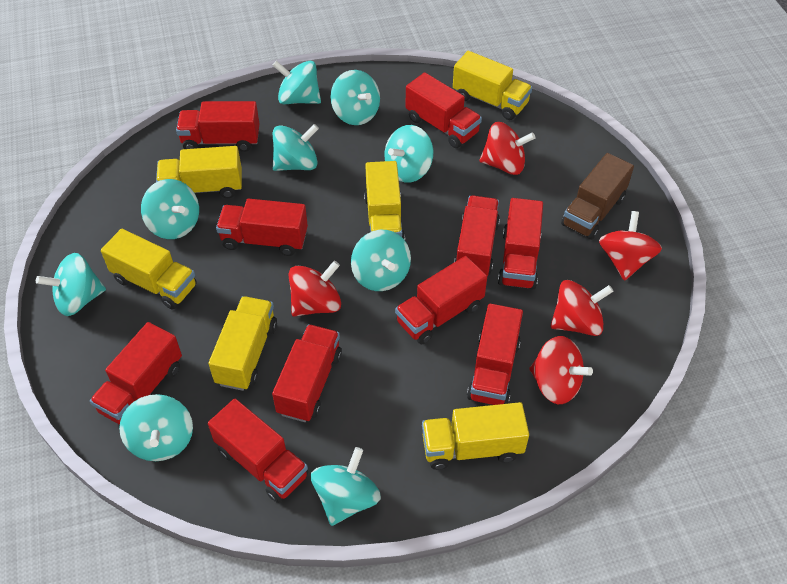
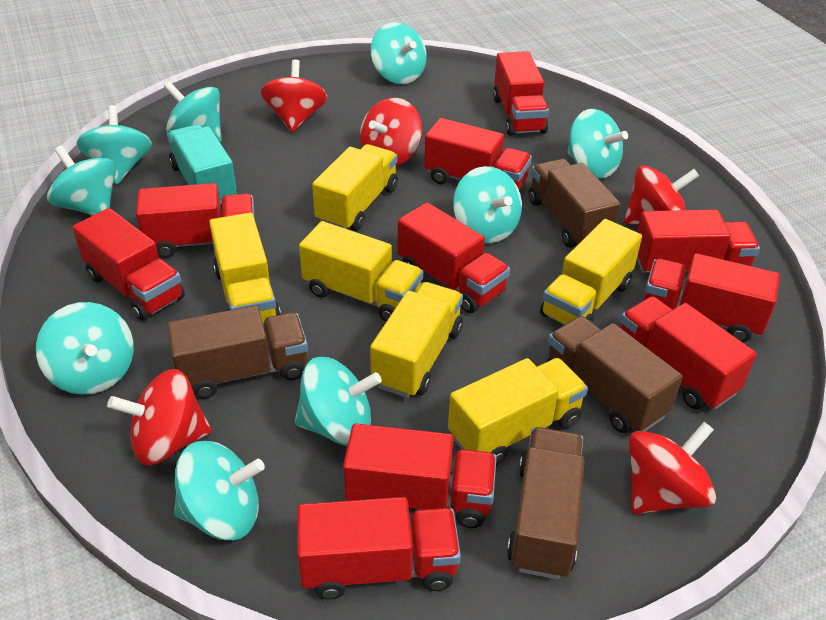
brown truck: 1 -> 4
turquoise truck: 0 -> 1

